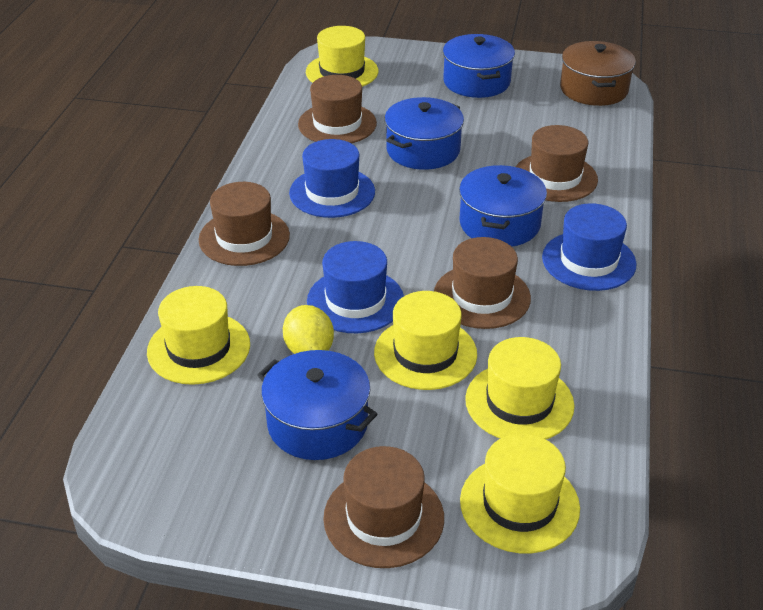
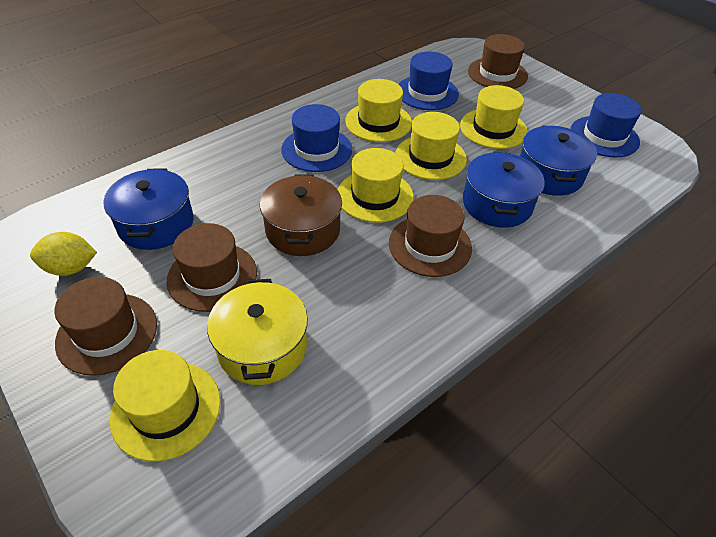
blue pot: 4 -> 3
brown hat: 5 -> 4
yellow pot: 0 -> 1

